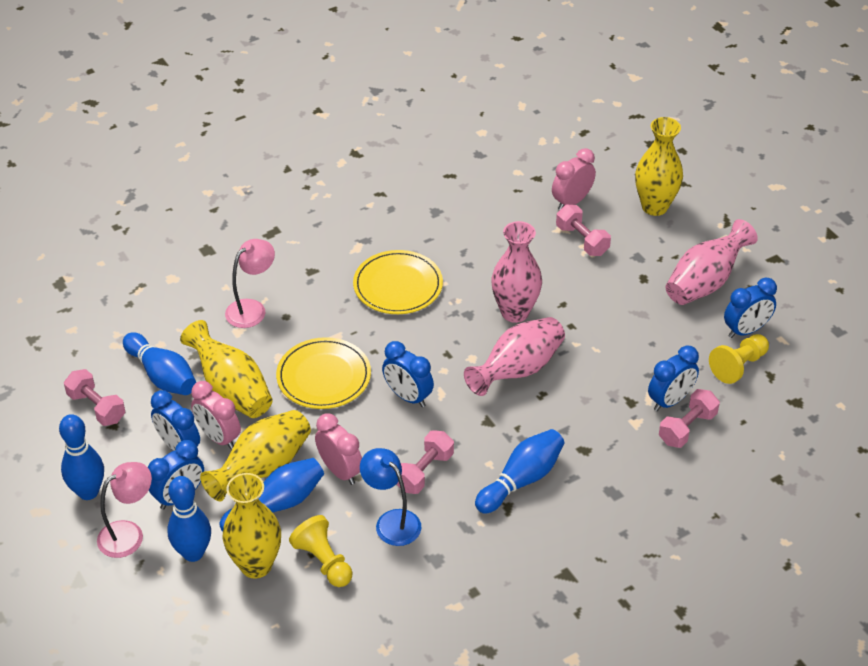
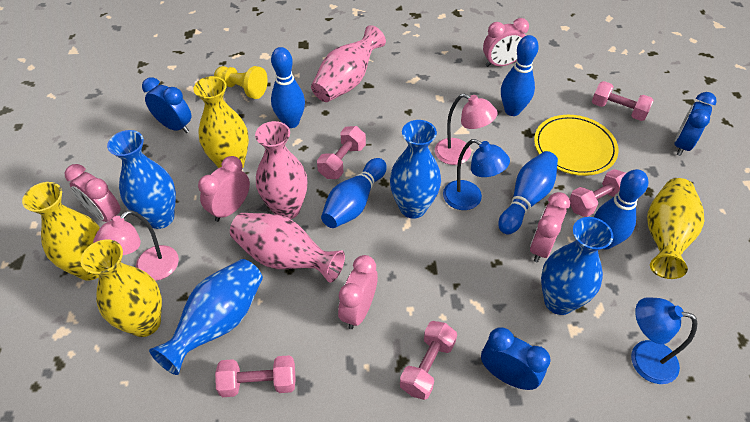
blue clock: 5 -> 3
blue lamp: 1 -> 2
blue vase: 0 -> 4
pink clock: 3 -> 5
pink dumbbell: 4 -> 5
yellow pawn: 2 -> 1
yellow plate: 2 -> 1

